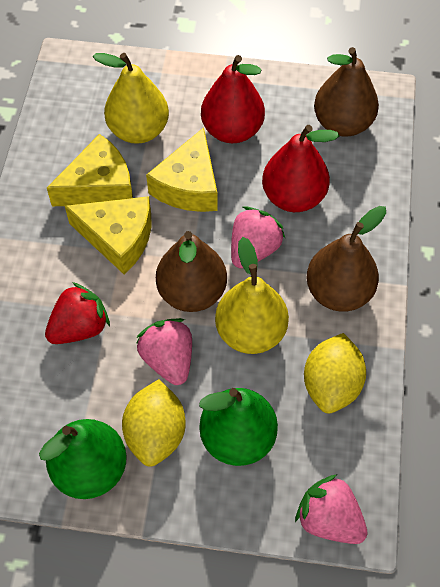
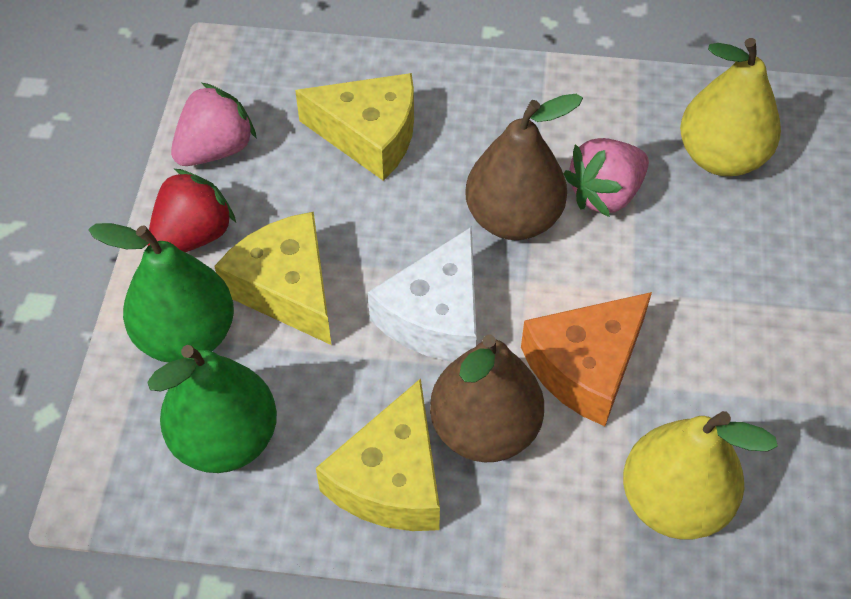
brown pear: 3 -> 2
orange cheese: 0 -> 1
pink strawberry: 3 -> 2
red pear: 2 -> 0
white cheese: 0 -> 1
yellow lemon: 2 -> 0

